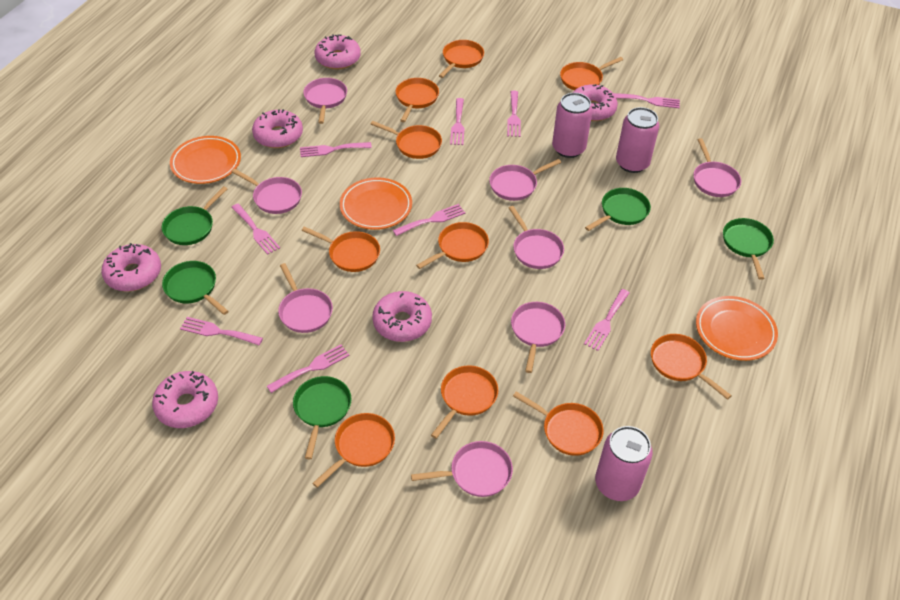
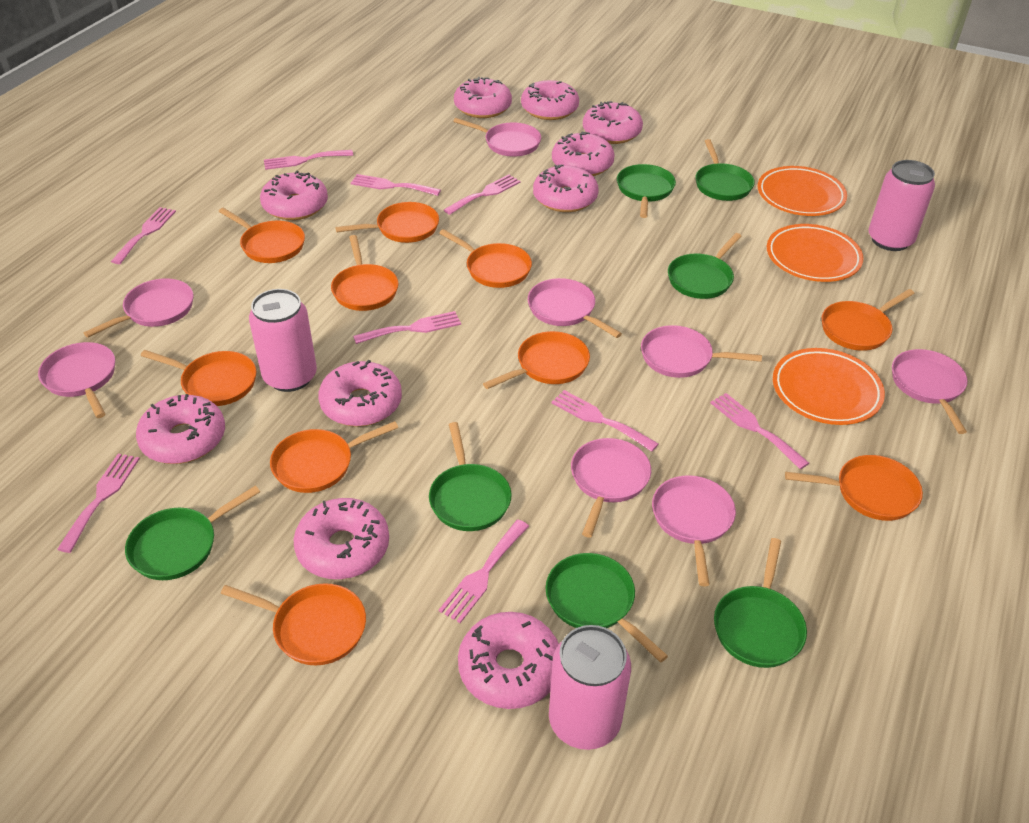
green pan: 5 -> 7
pink donut: 6 -> 10

